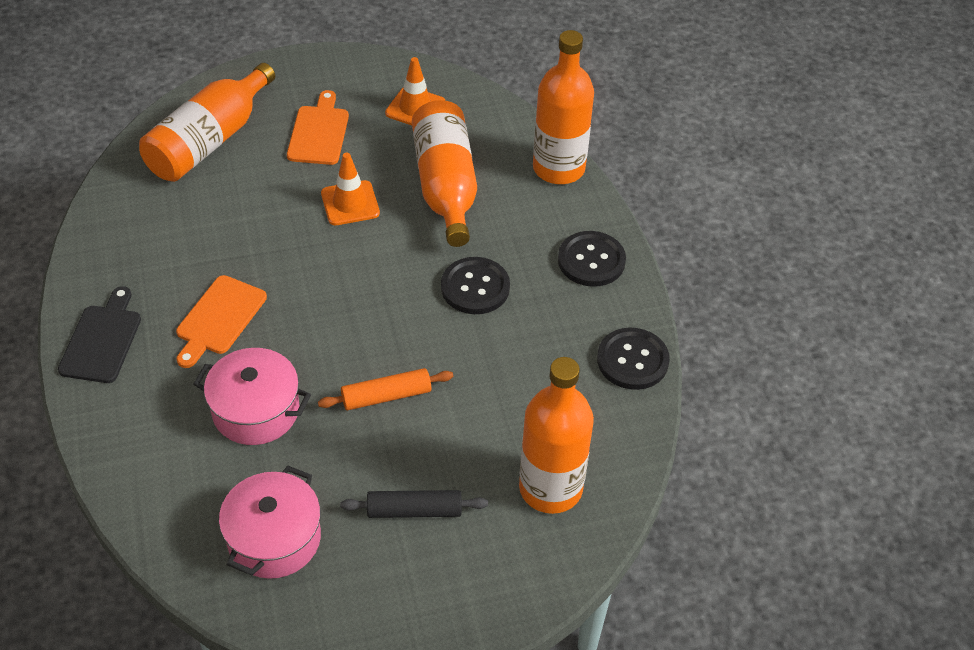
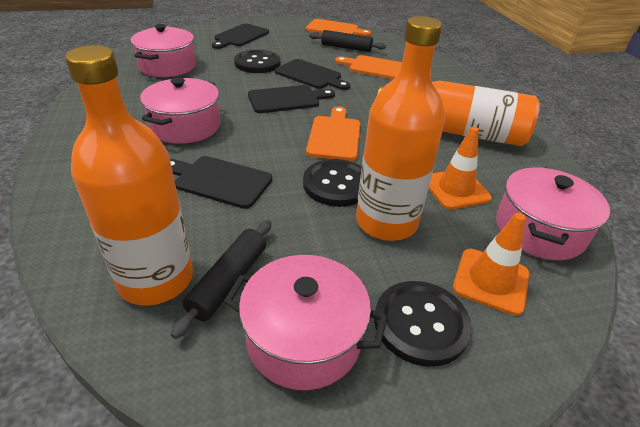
black cutting board: 1 -> 4
black rolling pin: 1 -> 2
orange bottle: 4 -> 3
orange cutting board: 2 -> 3
orange rolling pin: 1 -> 0
pink pot: 2 -> 4

